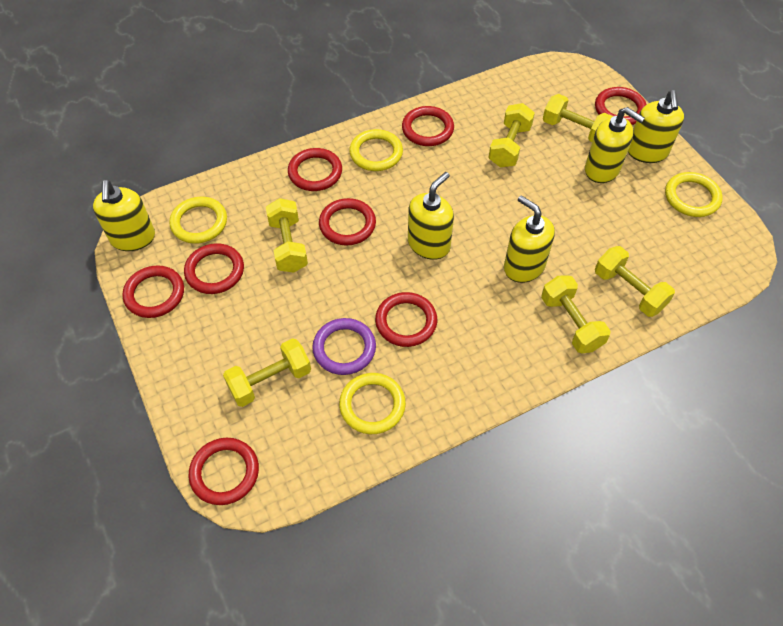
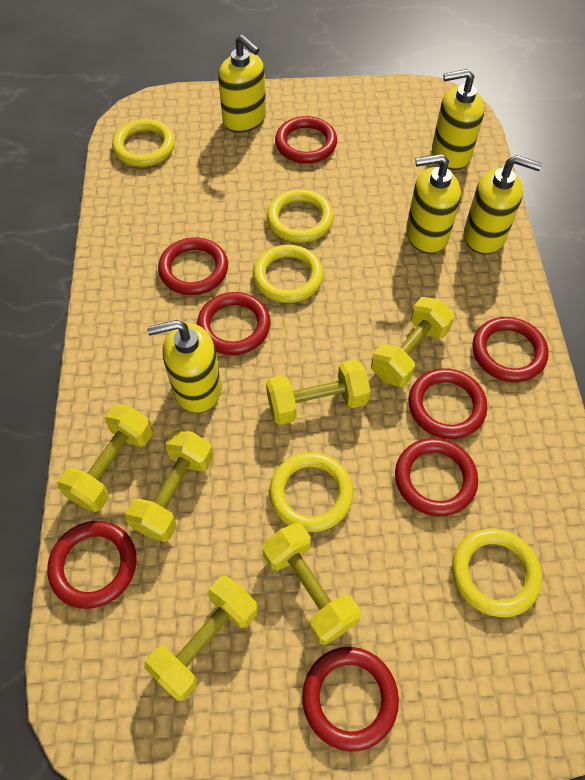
purple ring: 1 -> 0
yellow ring: 4 -> 5

